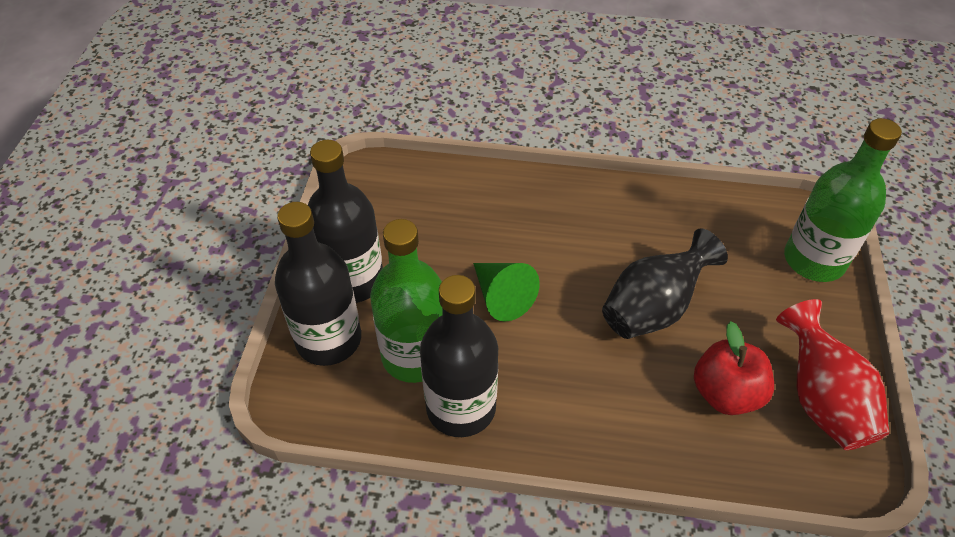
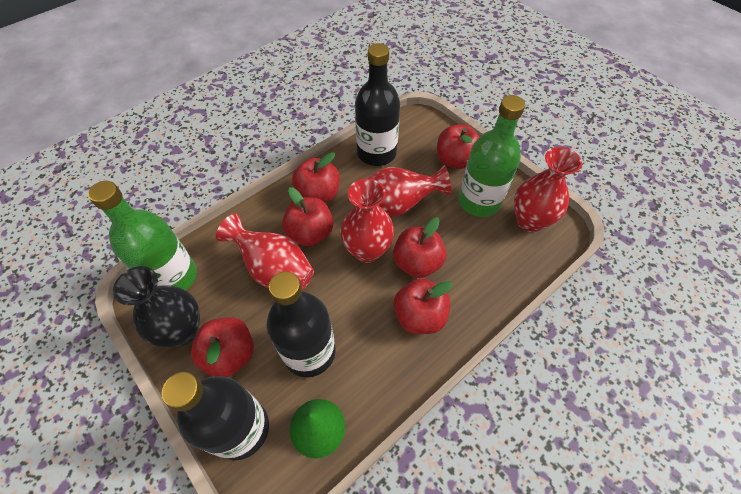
red apple: 1 -> 6
red vase: 1 -> 4

